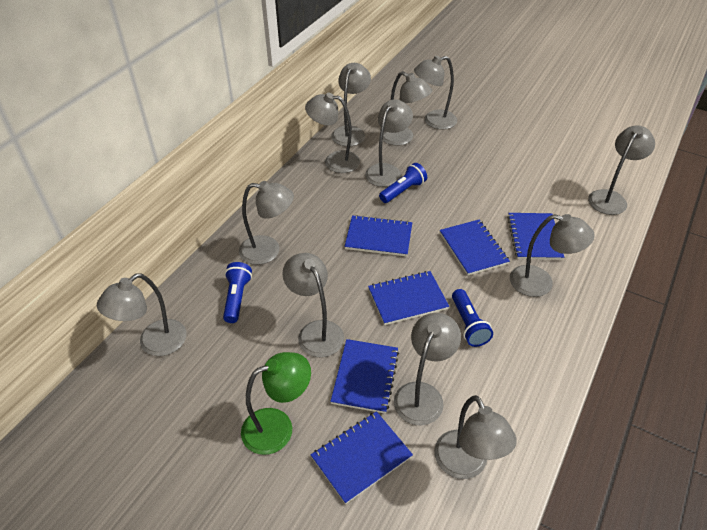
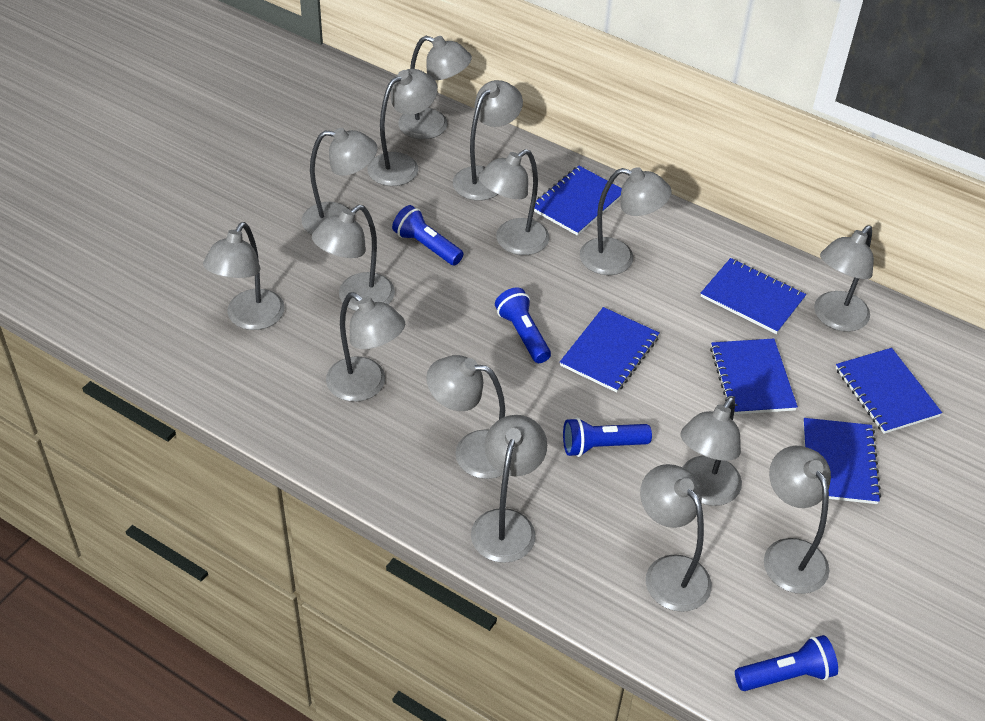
blue flashlight: 3 -> 4
green lamp: 1 -> 0
grey lamp: 12 -> 15

